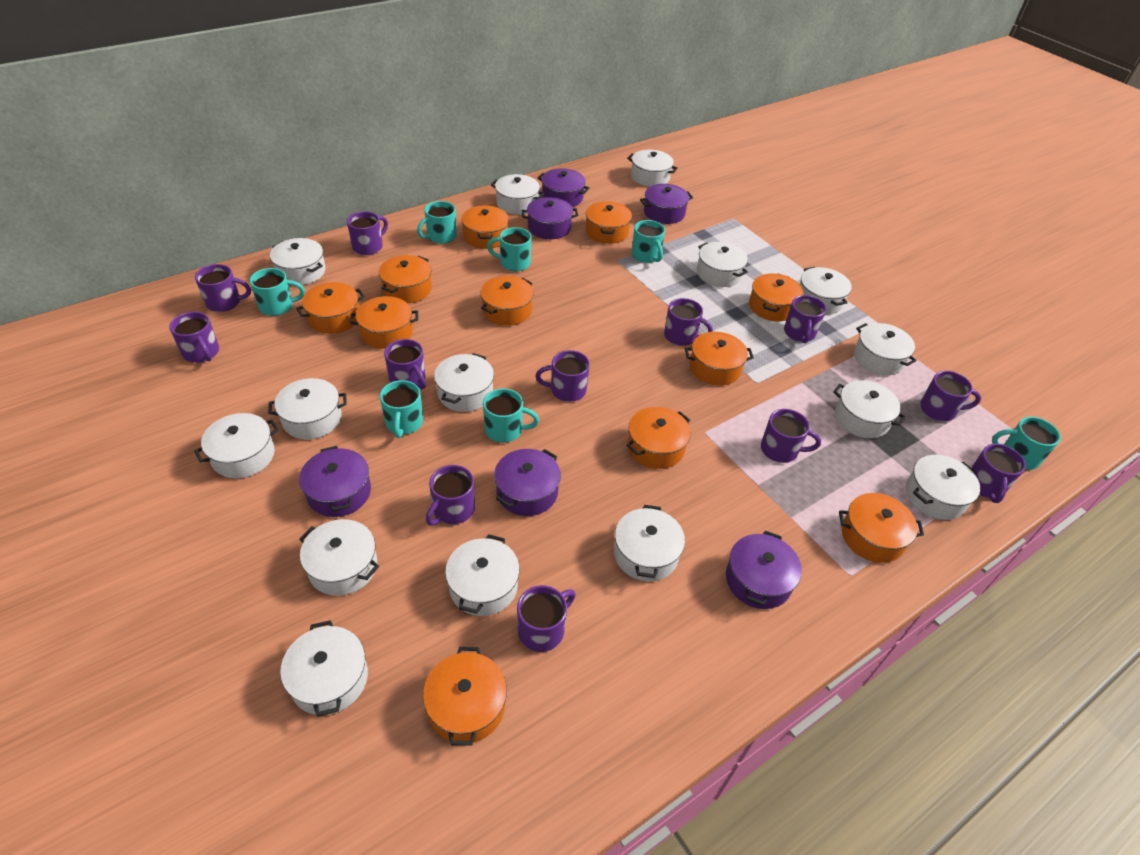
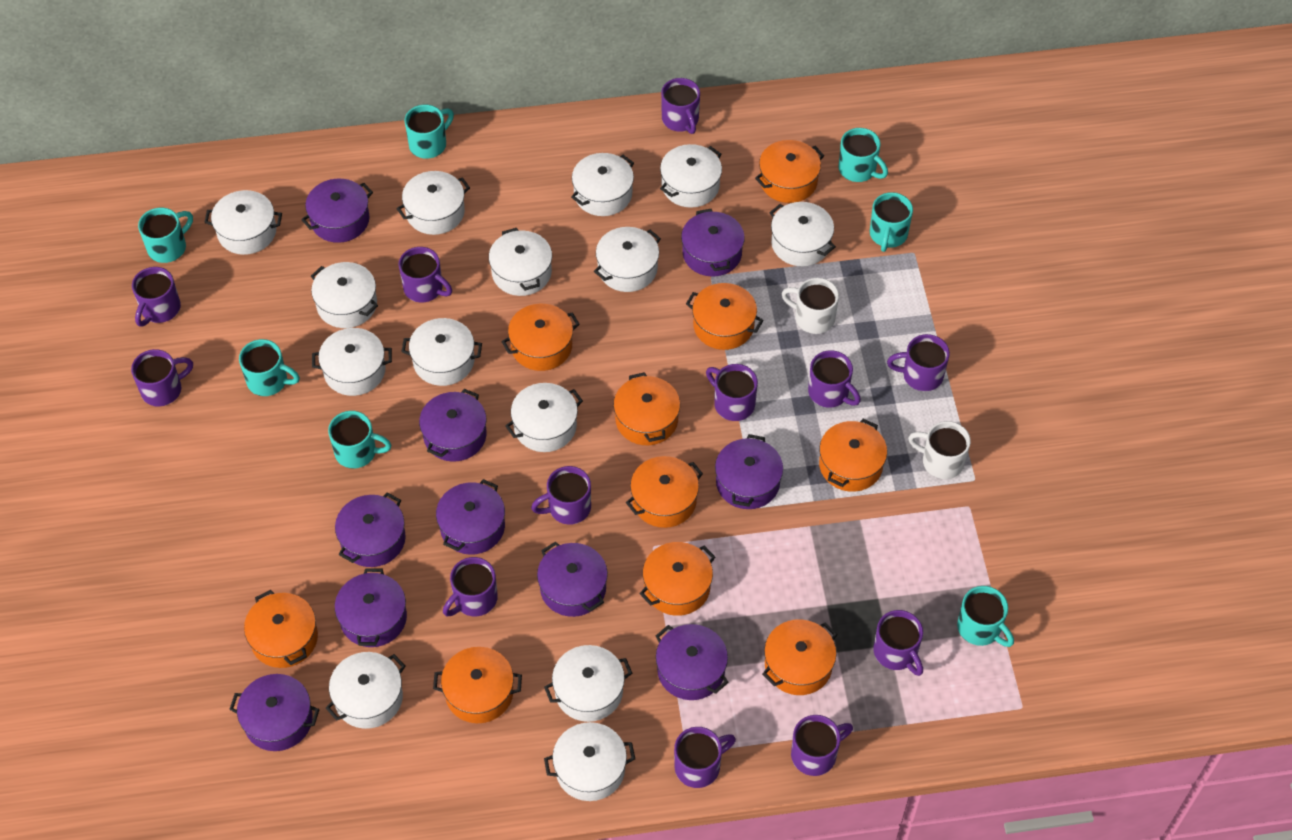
orange pot: 11 -> 10
purple pot: 6 -> 10
white mug: 0 -> 2
white pot: 15 -> 14

